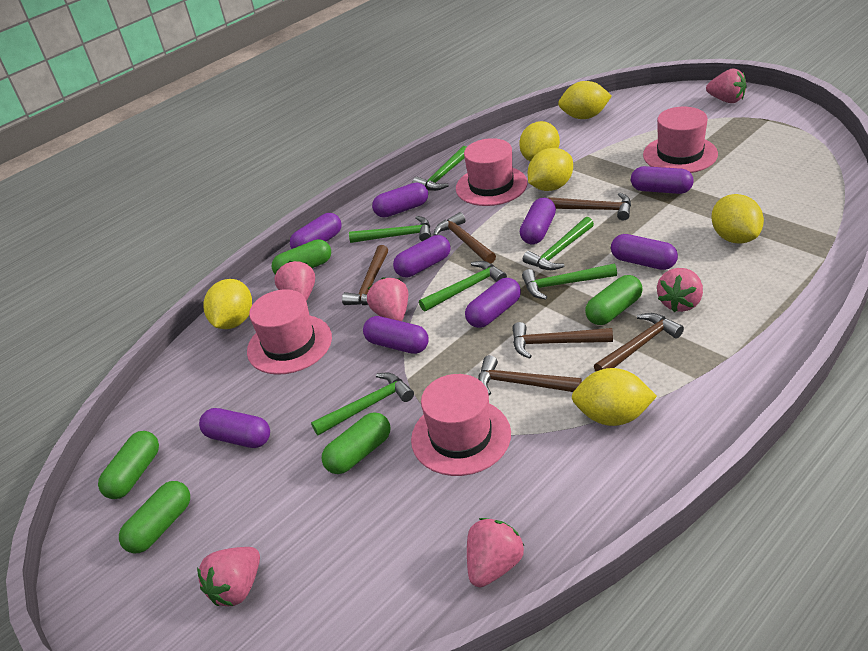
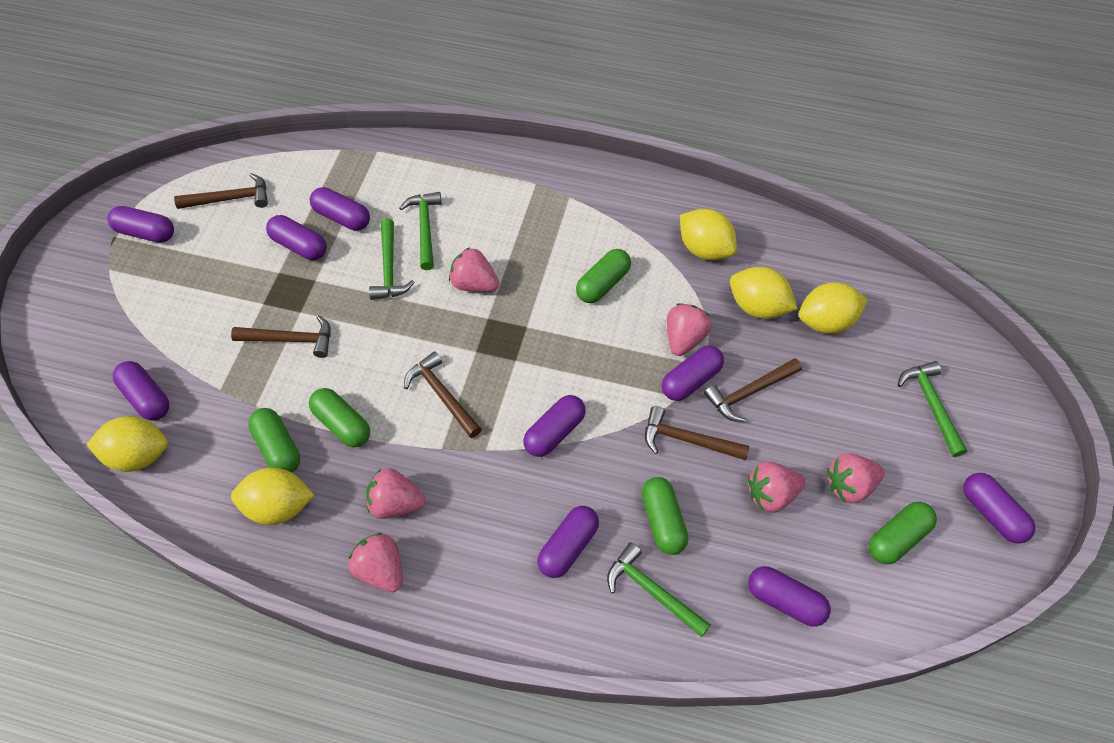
brown hammer: 6 -> 5
green hammer: 6 -> 4
pink hat: 4 -> 0
yellow lemon: 6 -> 5

